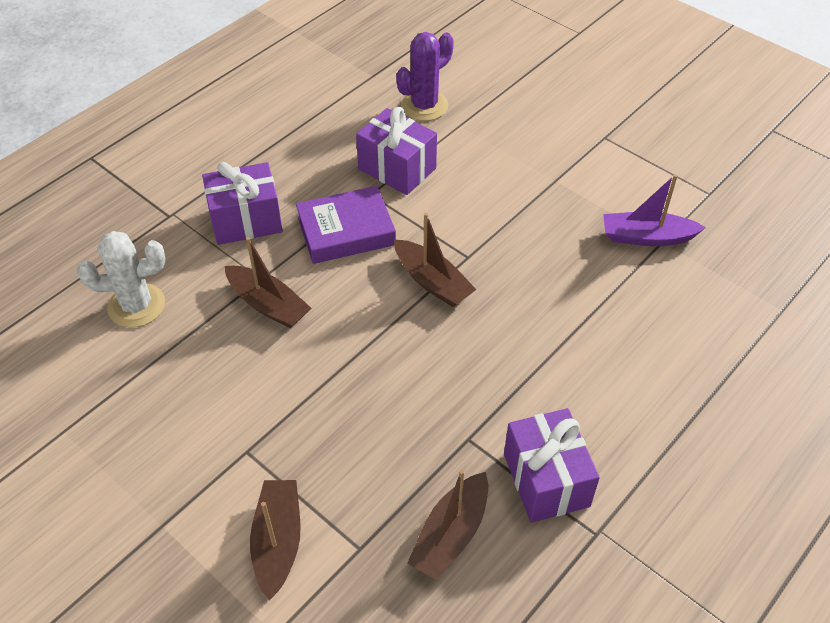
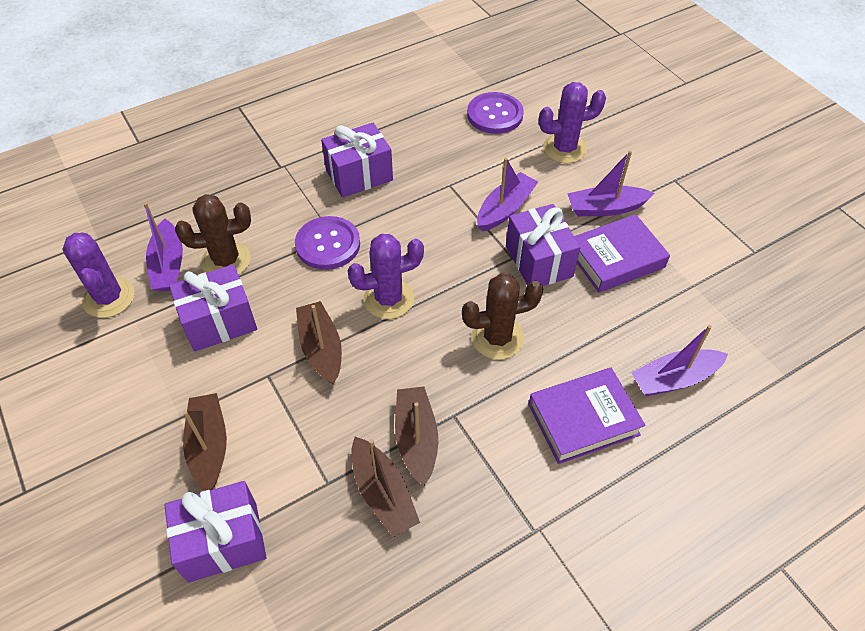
brown cactus: 0 -> 2
purple boat: 1 -> 4
purple book: 1 -> 2
purple button: 0 -> 2
purple cactus: 1 -> 3
purple gift: 3 -> 4
white cactus: 1 -> 0

